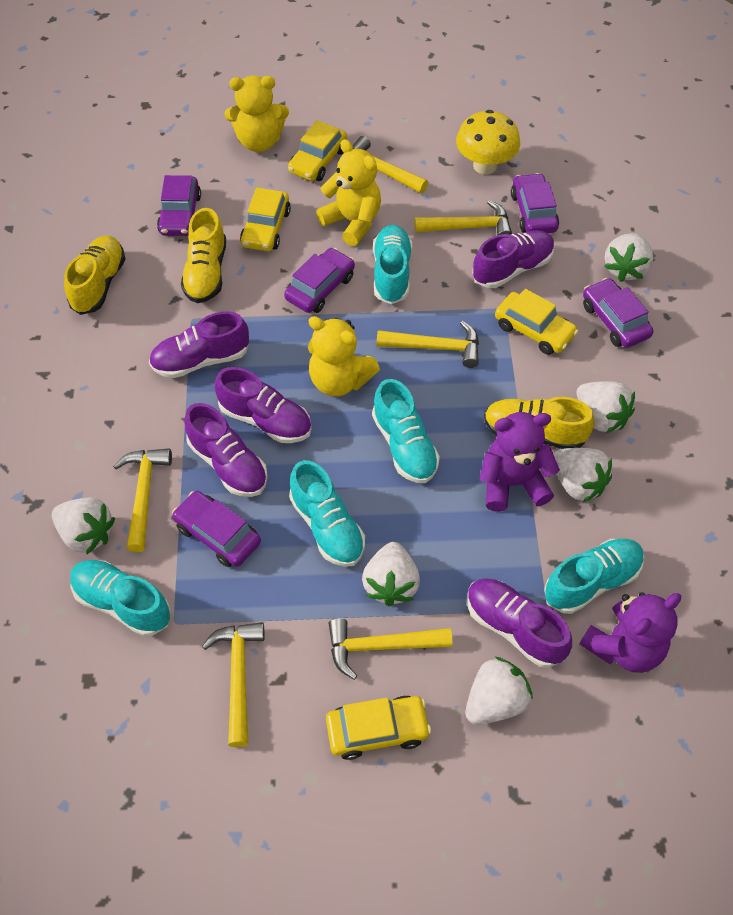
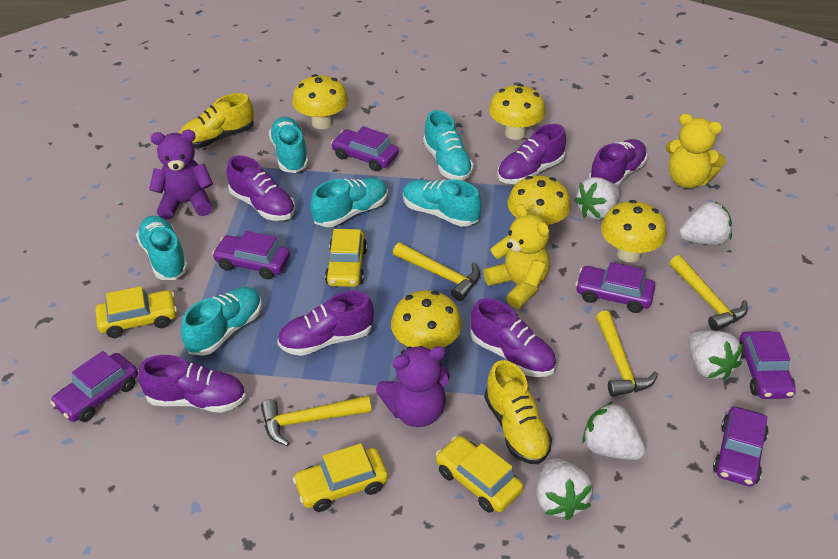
purple car: 5 -> 6
purple shoe: 5 -> 6
turquoise shoe: 5 -> 6
white strawberry: 6 -> 5
yellow hammer: 6 -> 4
yellow mushroom: 1 -> 5
yellow shoe: 3 -> 2
yellow teddy bear: 3 -> 2

